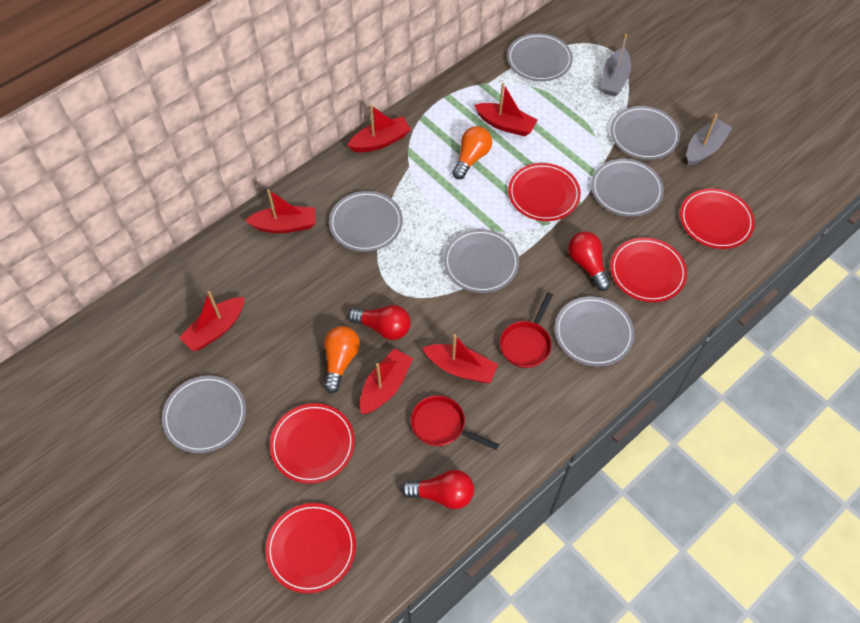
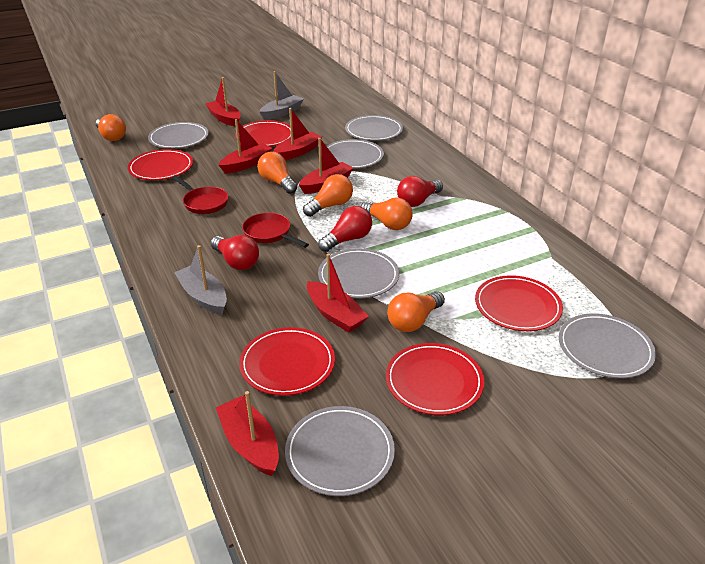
grey plate: 7 -> 6
orange light bulb: 2 -> 5

